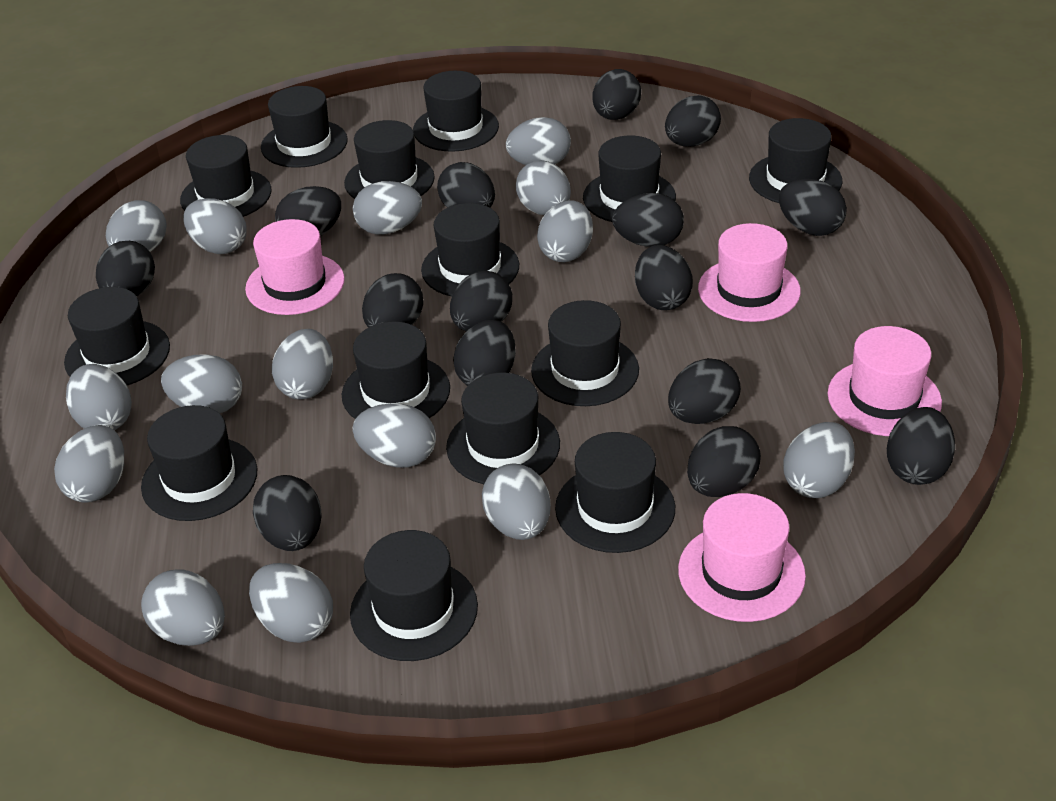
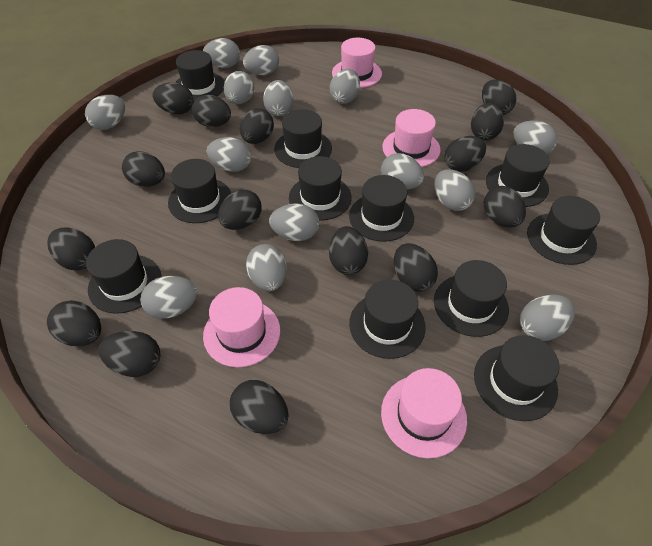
black hat: 14 -> 11
grey egg: 15 -> 14

